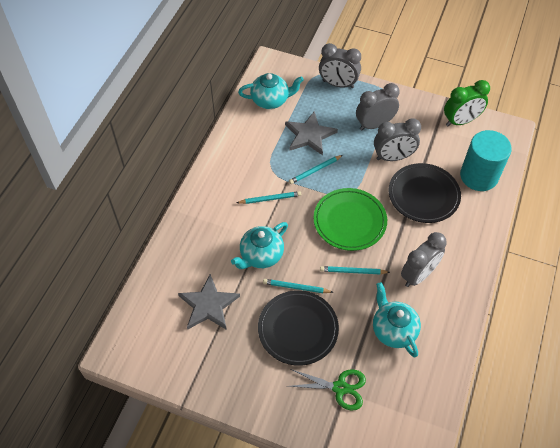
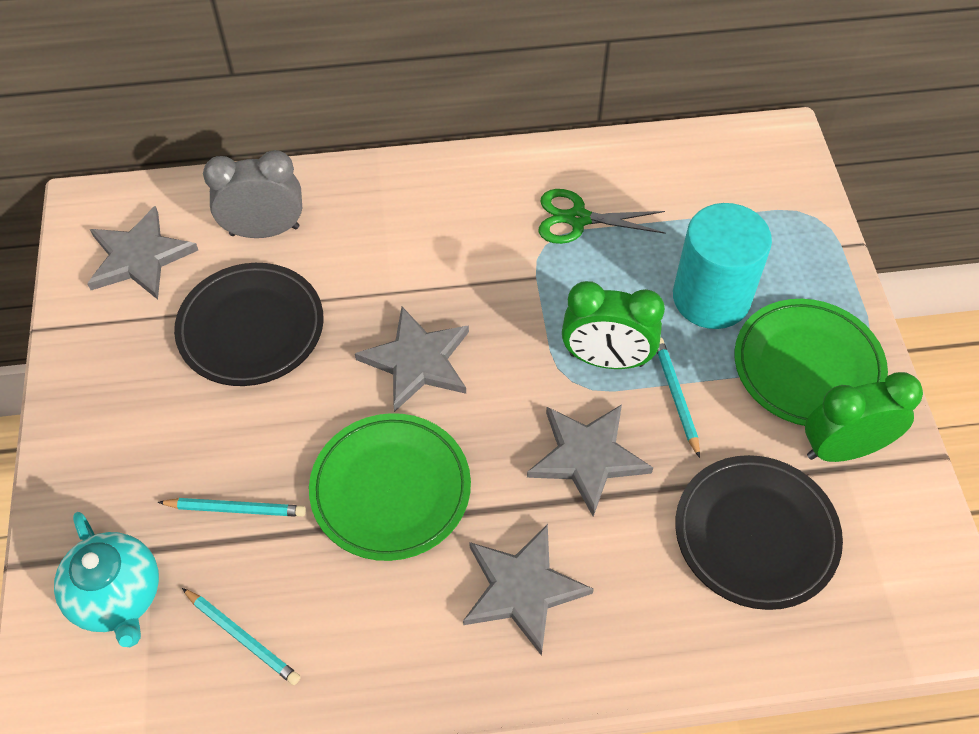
green clock: 1 -> 2
green plate: 1 -> 2
grey clock: 4 -> 1
grey star: 2 -> 4
turquoise pencil: 4 -> 3
turquoise teapot: 3 -> 1

